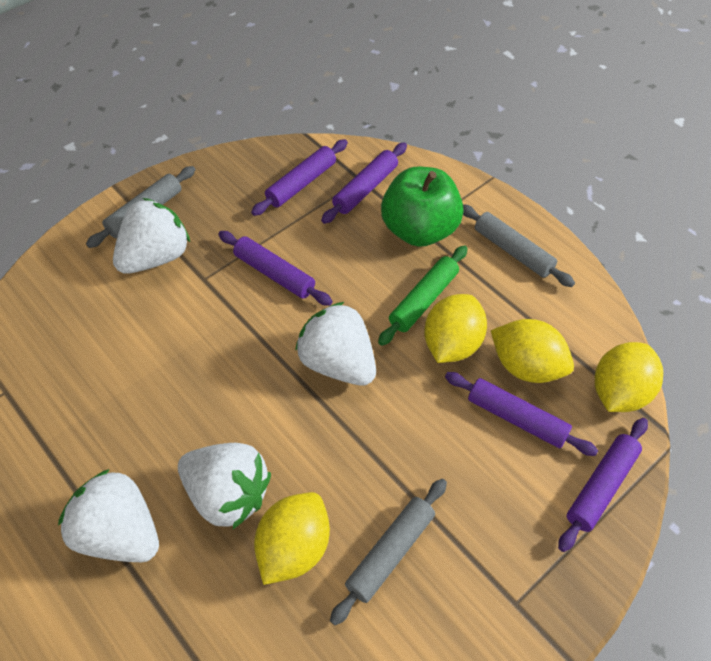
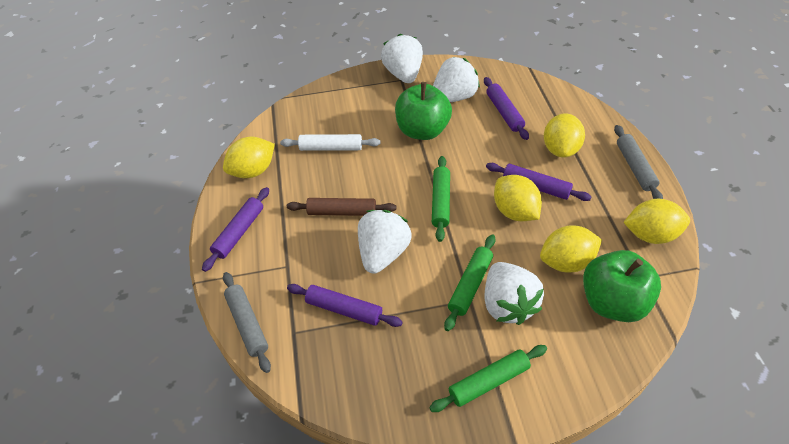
brown rolling pin: 0 -> 1
green apple: 1 -> 2
green rolling pin: 1 -> 3
grey rolling pin: 3 -> 2
purple rolling pin: 5 -> 4
white rolling pin: 0 -> 1
yellow lemon: 4 -> 5

